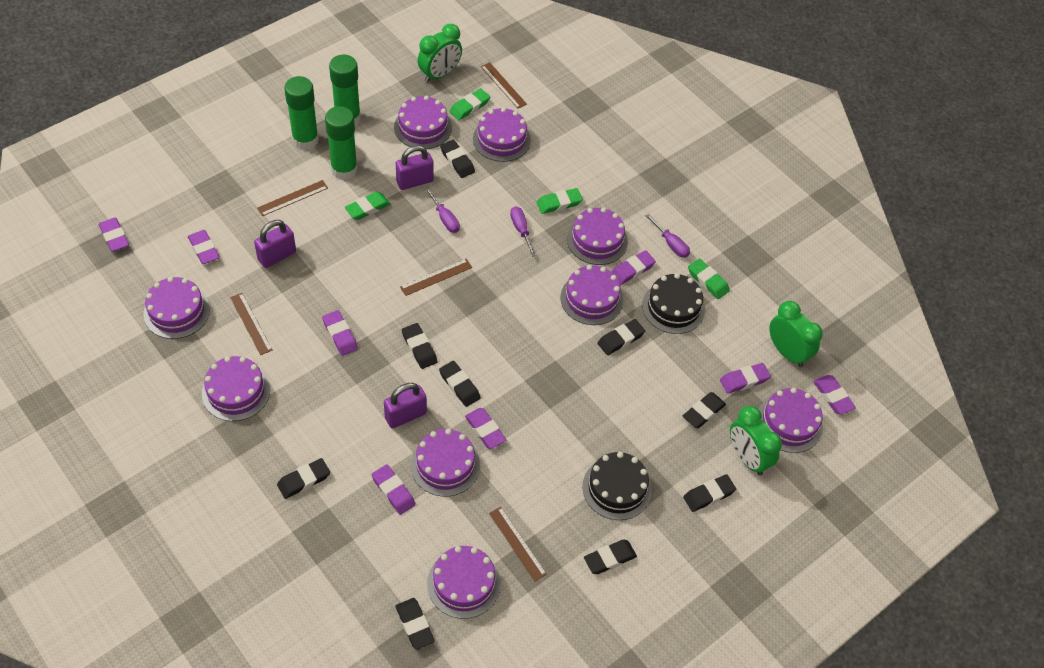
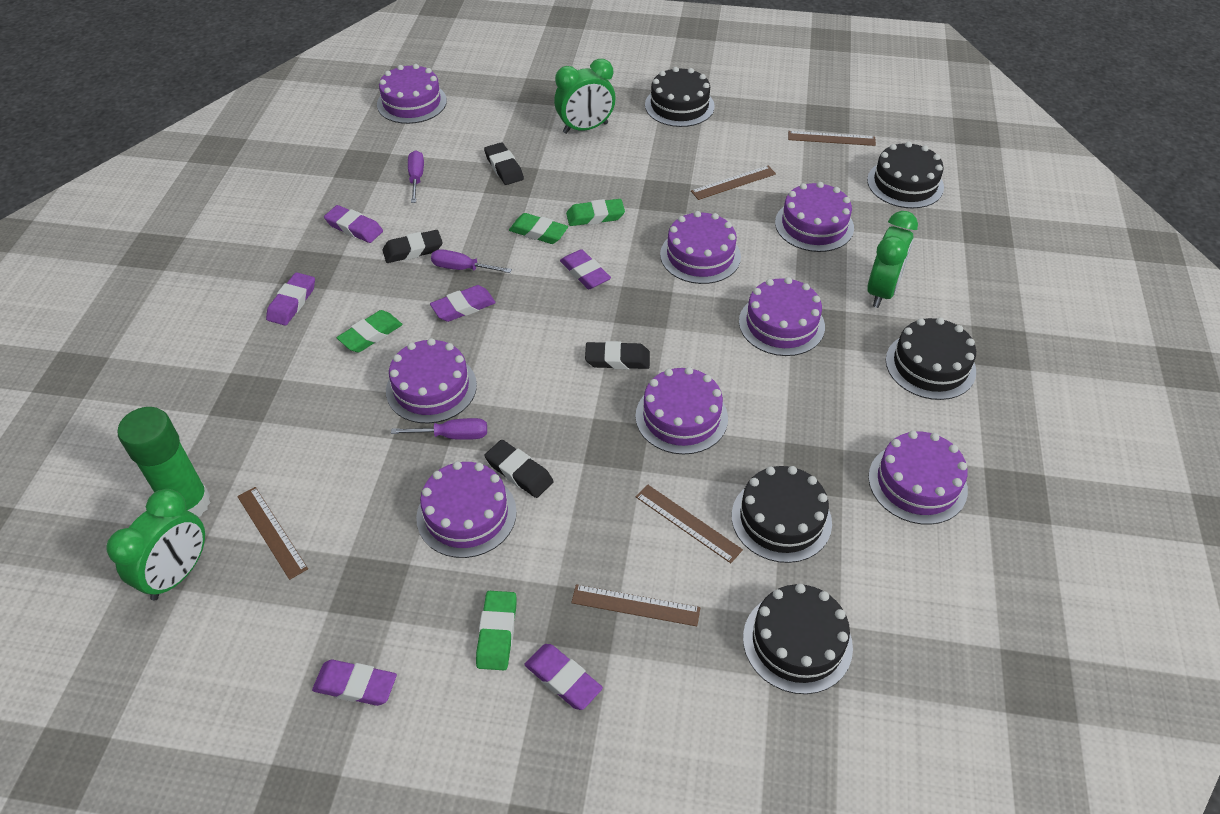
black cake: 2 -> 5
black eraser: 9 -> 4
green glue stick: 3 -> 1
purple cake: 9 -> 8
purple eraser: 8 -> 6
purple padlock: 3 -> 0

